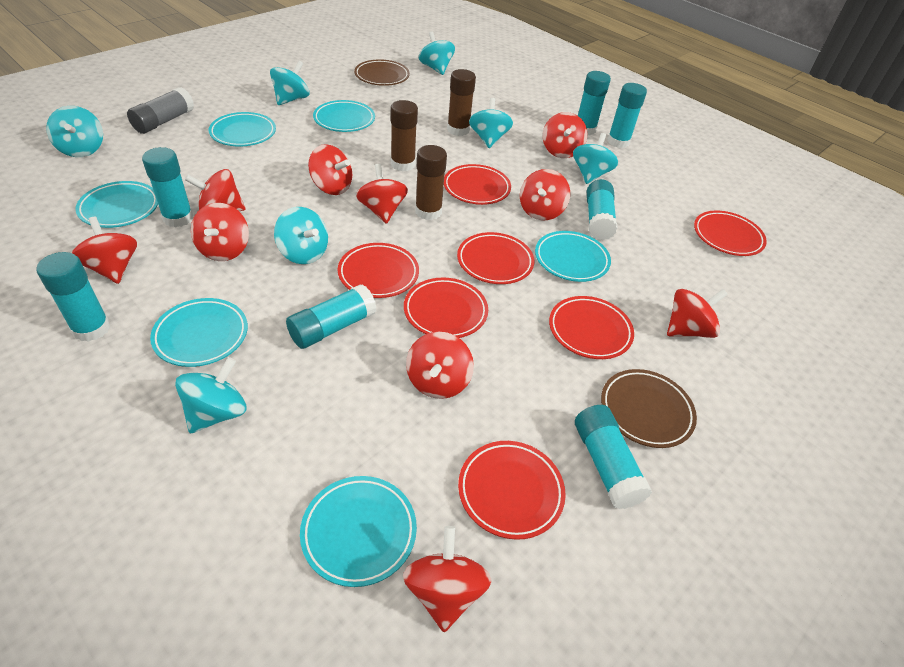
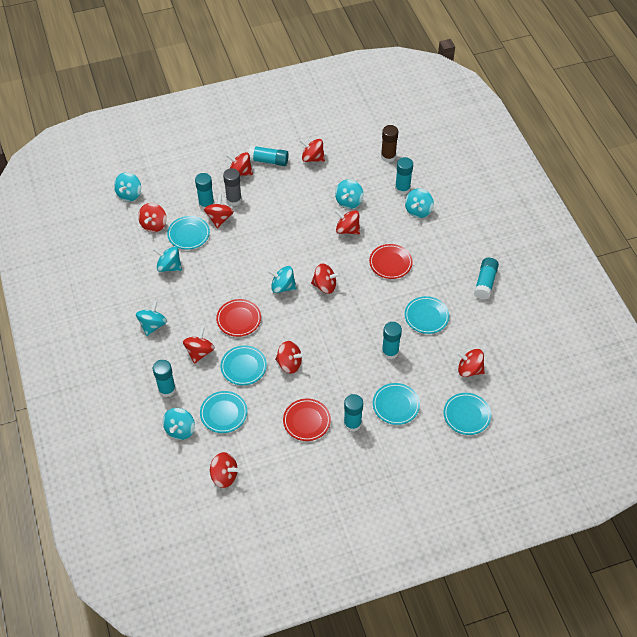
brown glue stick: 3 -> 1
brown plate: 2 -> 0
red plate: 7 -> 3

